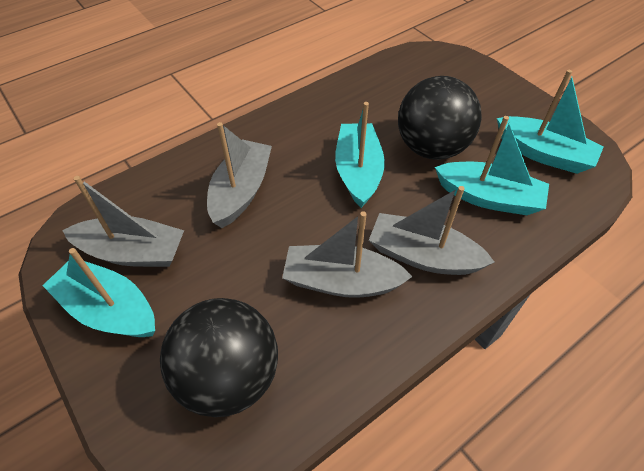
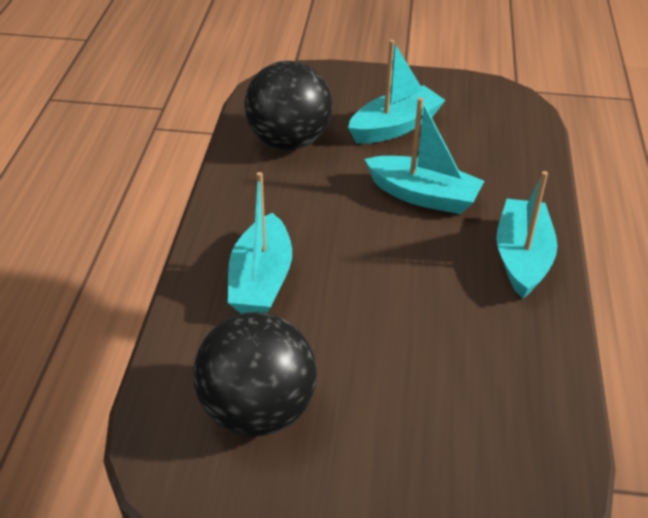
grey boat: 4 -> 0

